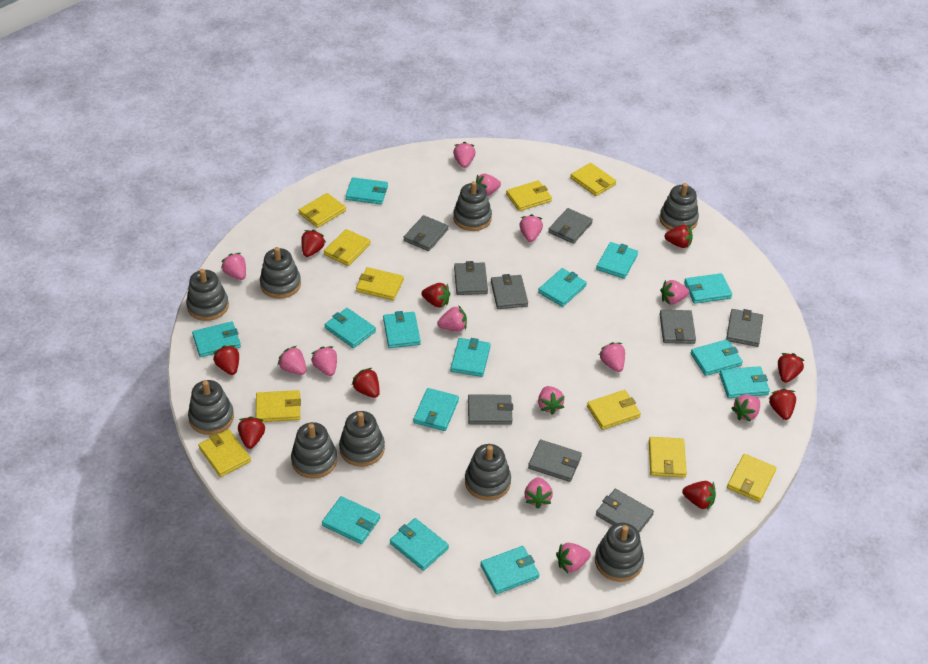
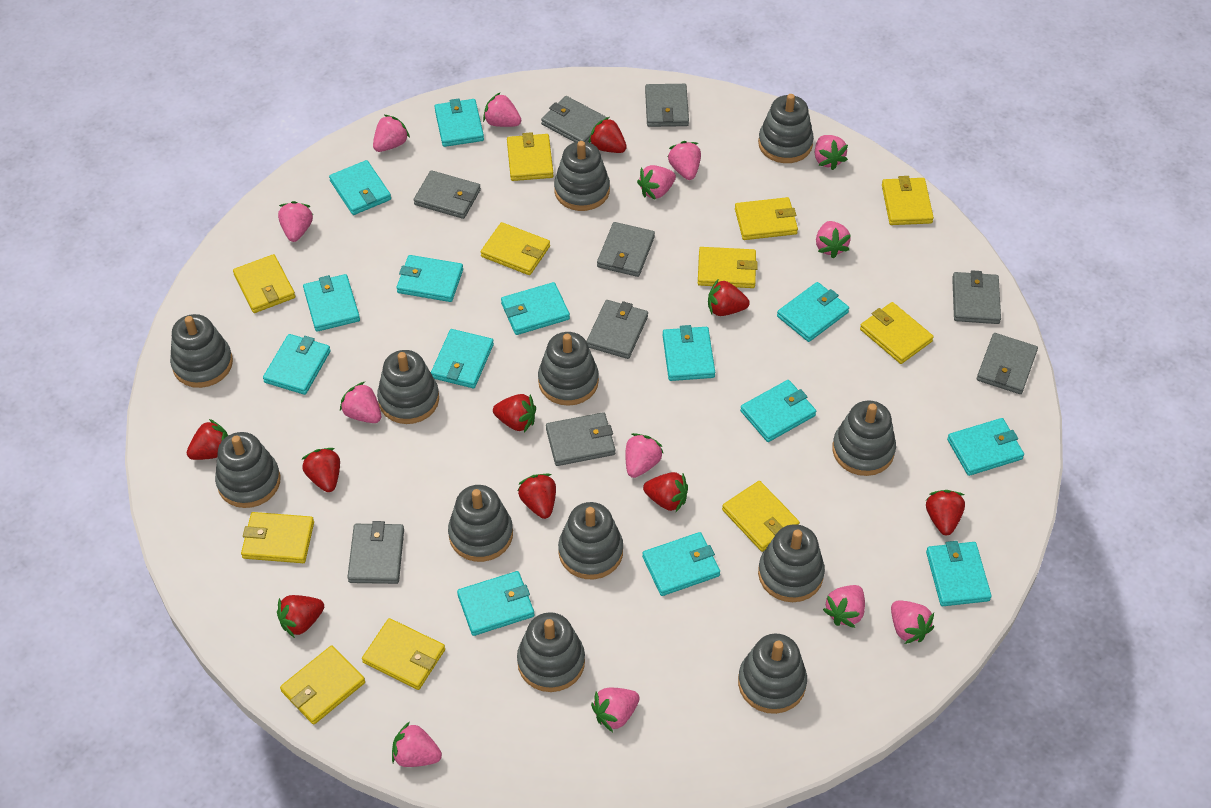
grey stacking toy: 9 -> 12
yellow wallet: 10 -> 11

